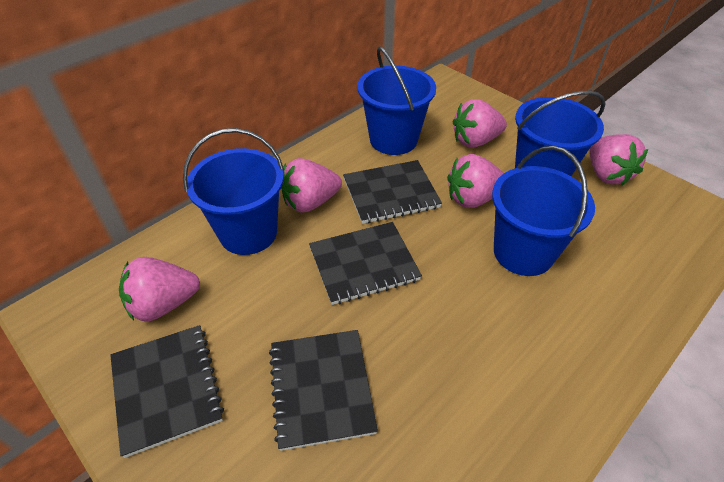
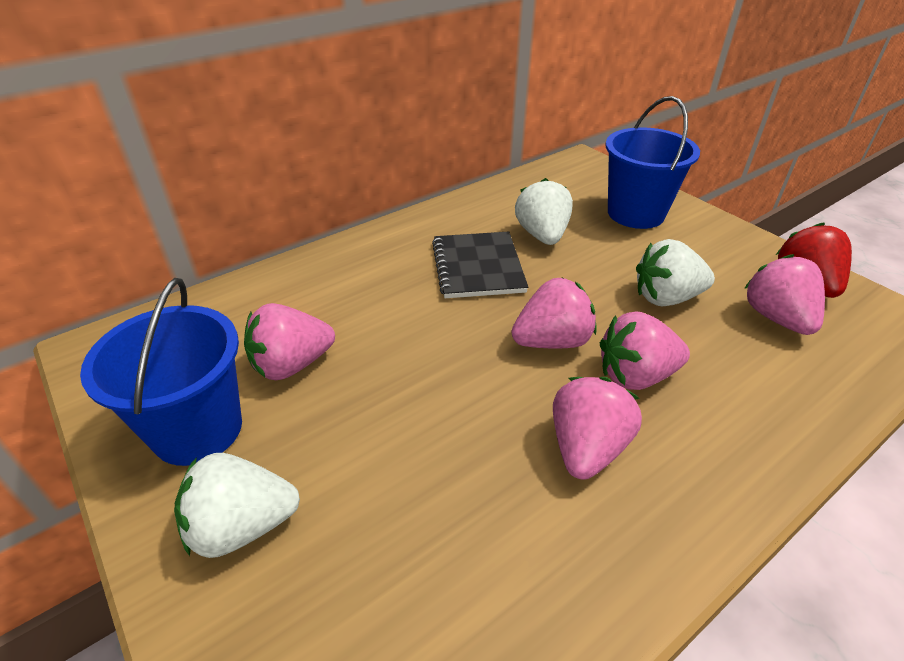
black notebook: 4 -> 1
blue bucket: 4 -> 2
red strawberry: 0 -> 1
white strawberry: 0 -> 3

